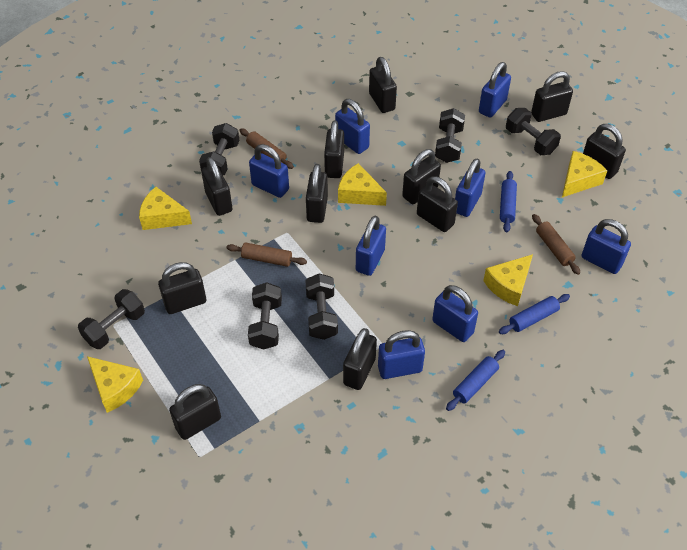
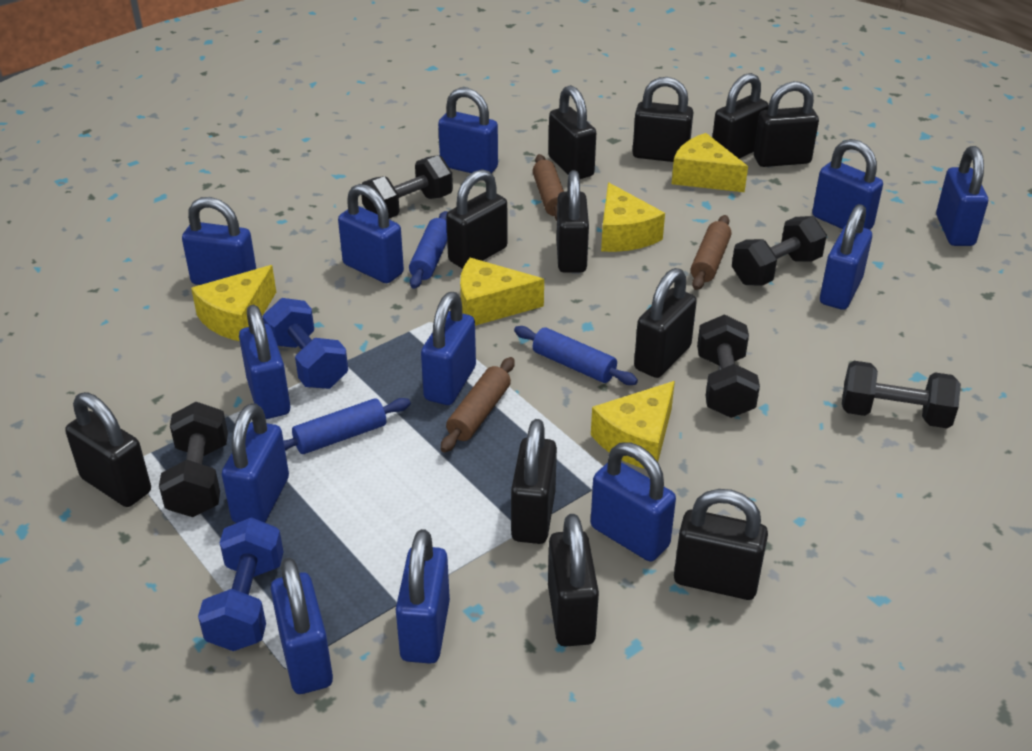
black dumbbell: 6 -> 5
blue dumbbell: 0 -> 2
blue padlock: 8 -> 12

